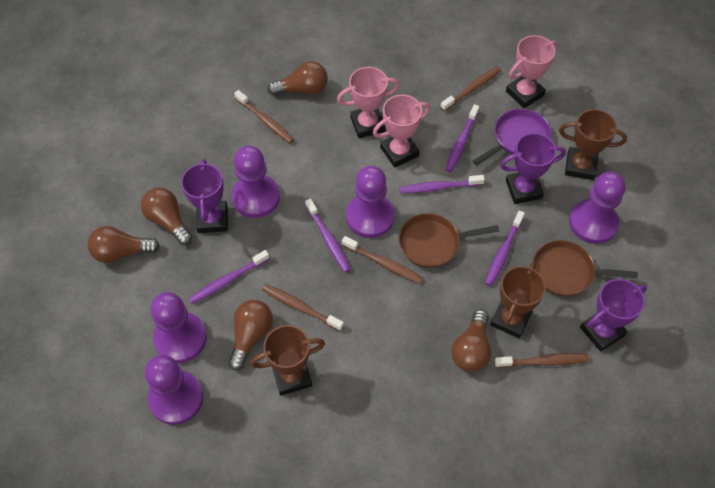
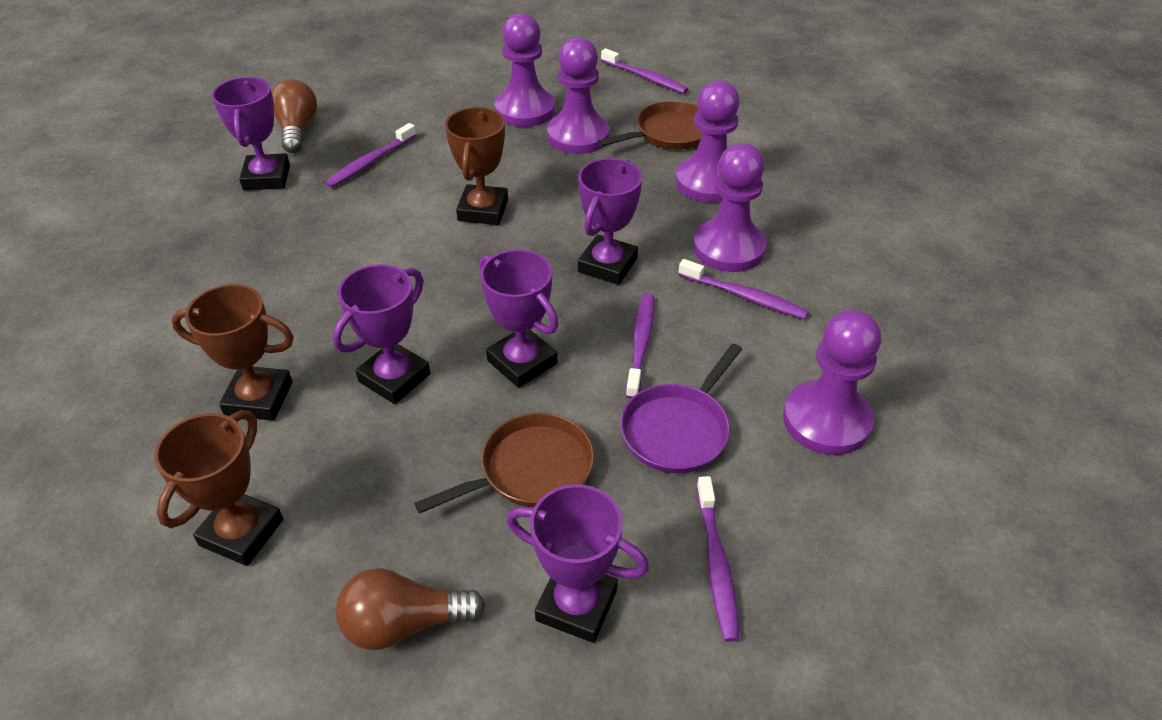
brown light bulb: 5 -> 2
brown toothbrush: 5 -> 0
pink trophy: 3 -> 0
purple trophy: 3 -> 5

